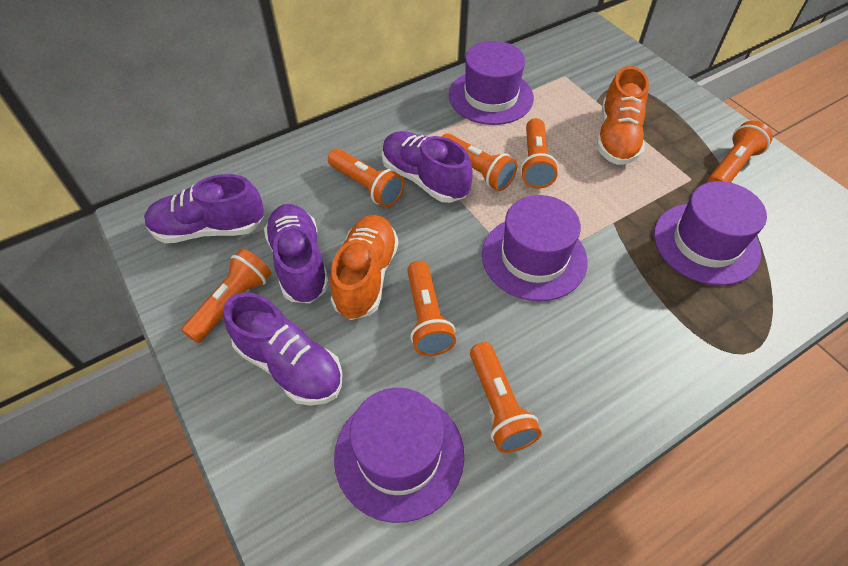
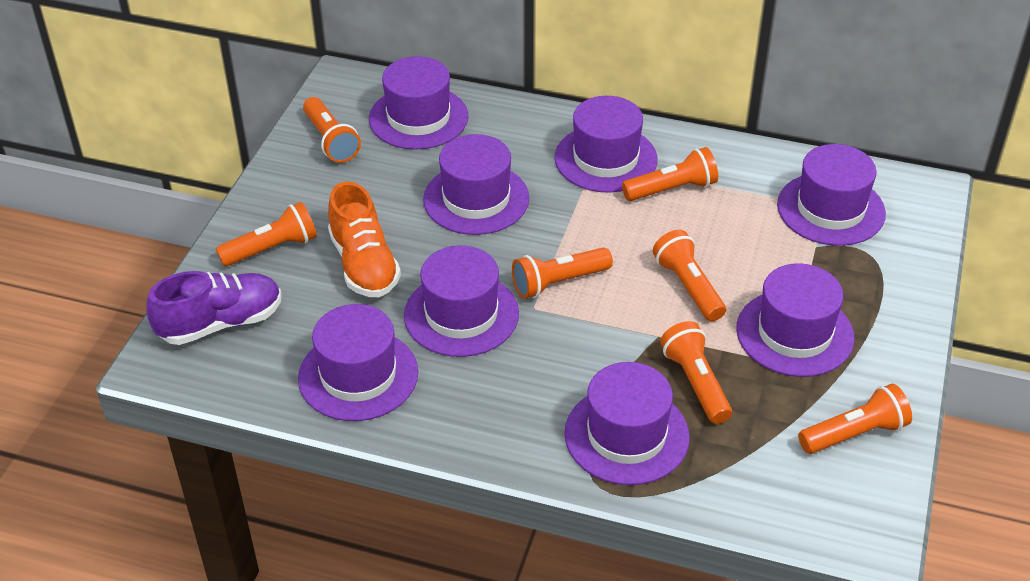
orange shoe: 2 -> 1
purple hat: 4 -> 8
purple shoe: 4 -> 1

